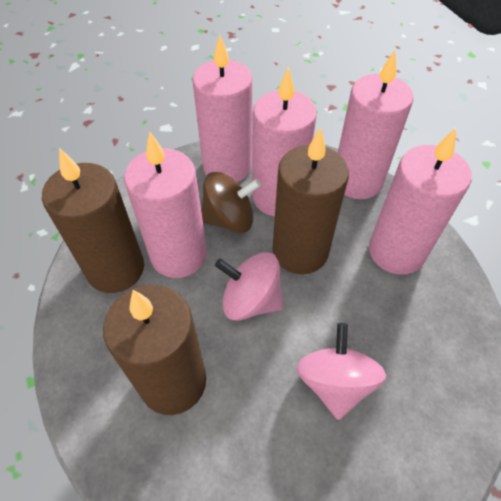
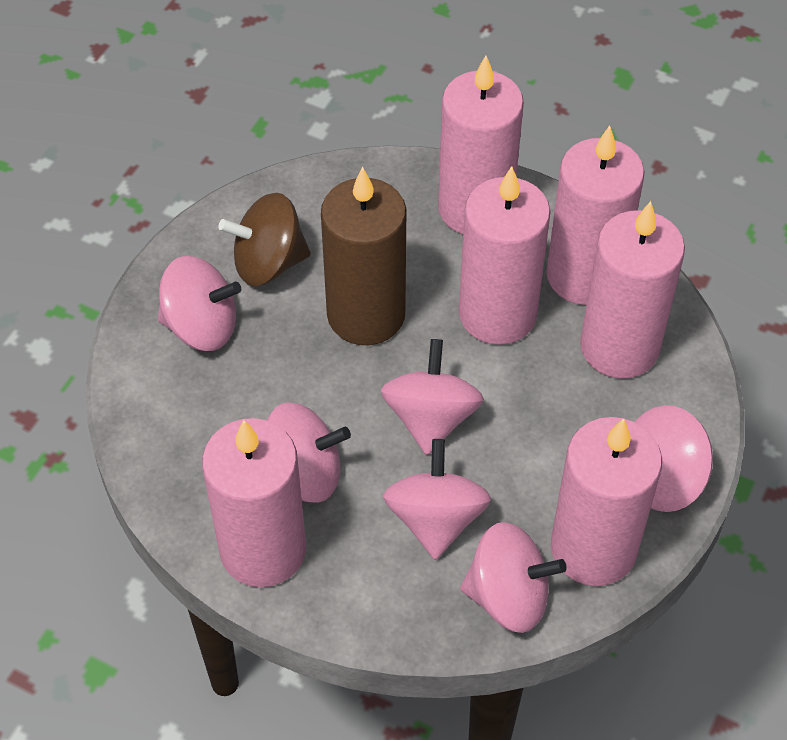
brown candle: 3 -> 1
pink candle: 5 -> 6
pink spinning top: 2 -> 6

